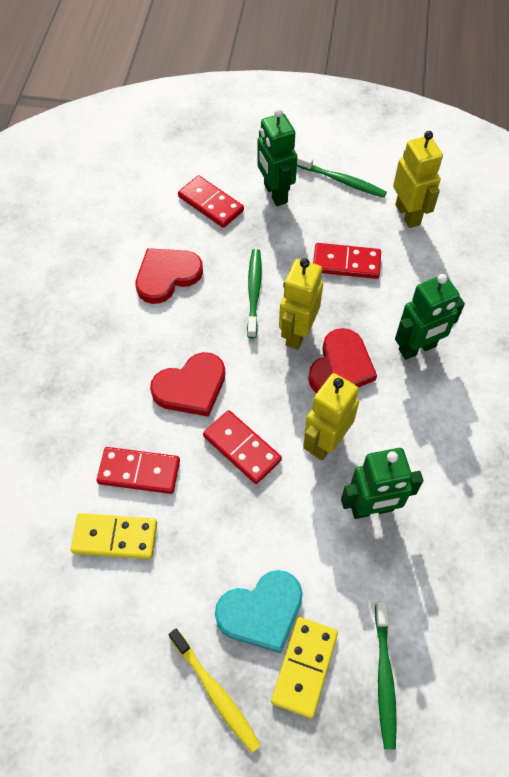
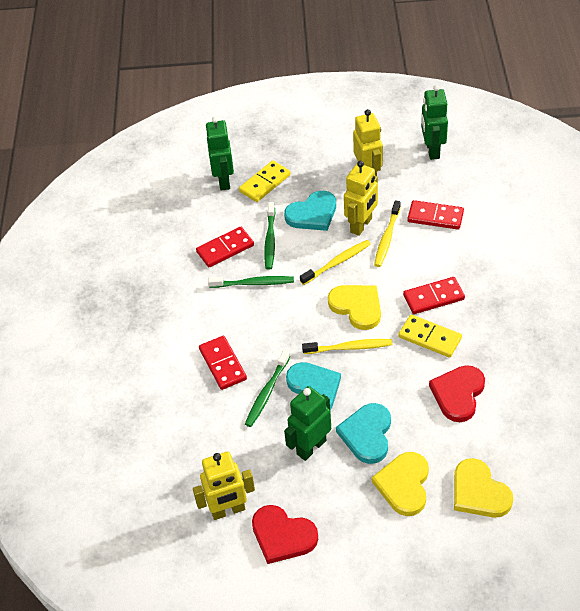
red heart: 3 -> 2
turquoise heart: 1 -> 3
yellow heart: 0 -> 3
yellow toothbrush: 1 -> 3

